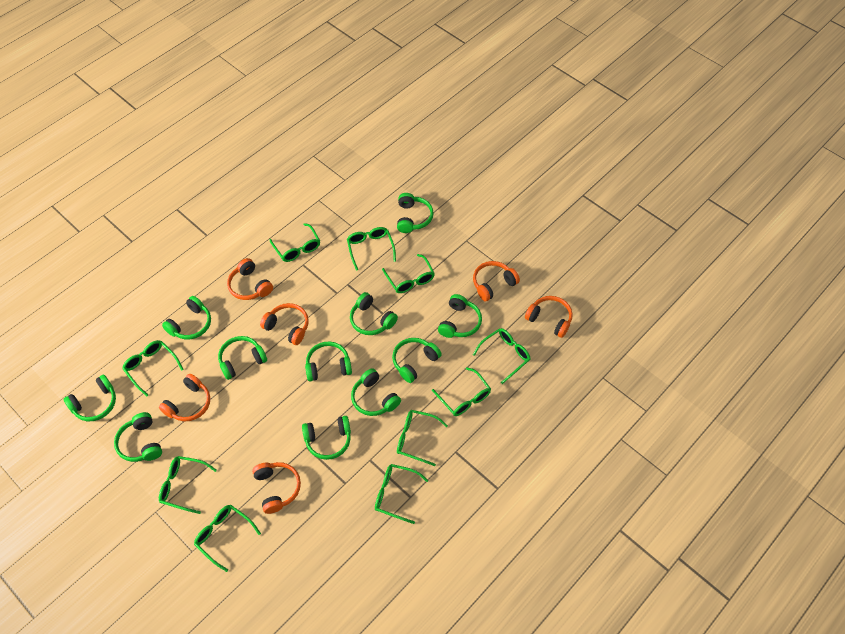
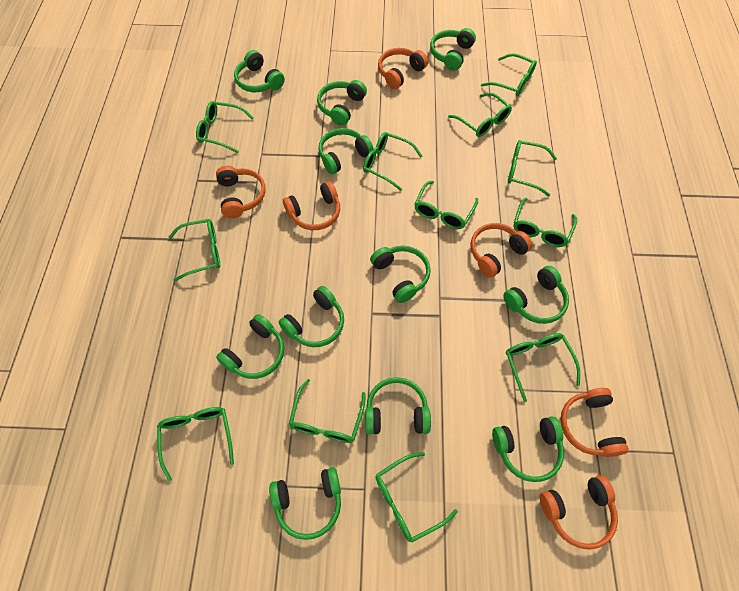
green glasses: 10 -> 12

